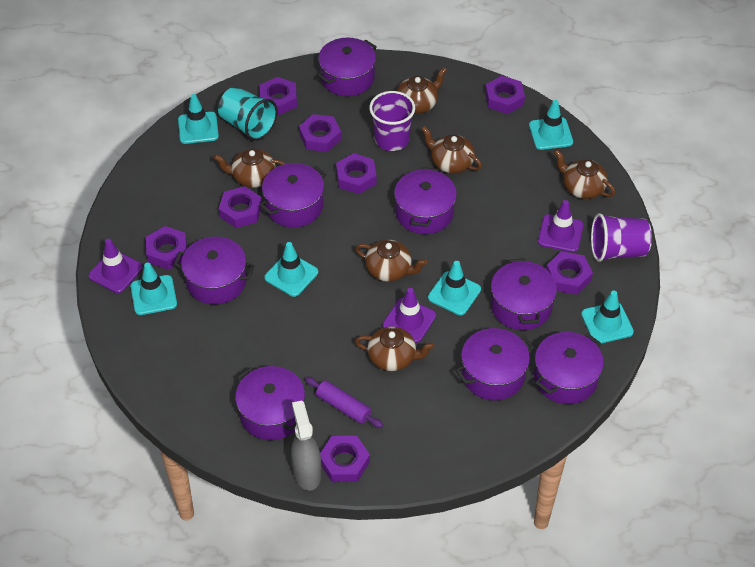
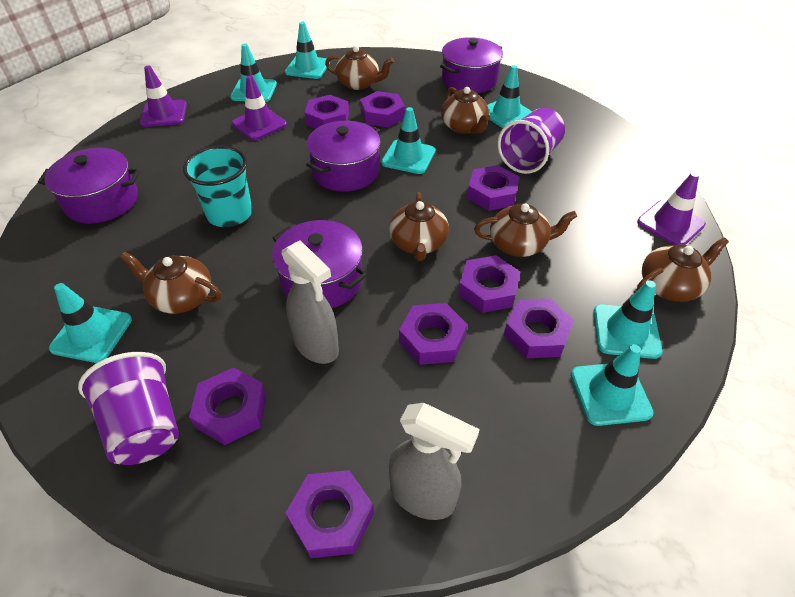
grey spray bottle: 1 -> 2
purple pot: 8 -> 4
purple rolling pin: 1 -> 0
turquoise traffic cone: 6 -> 7

